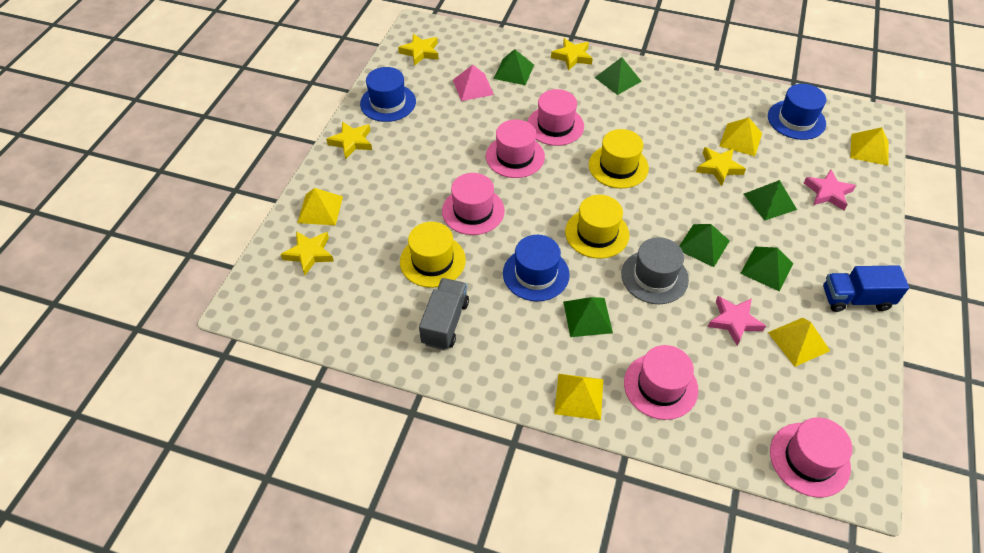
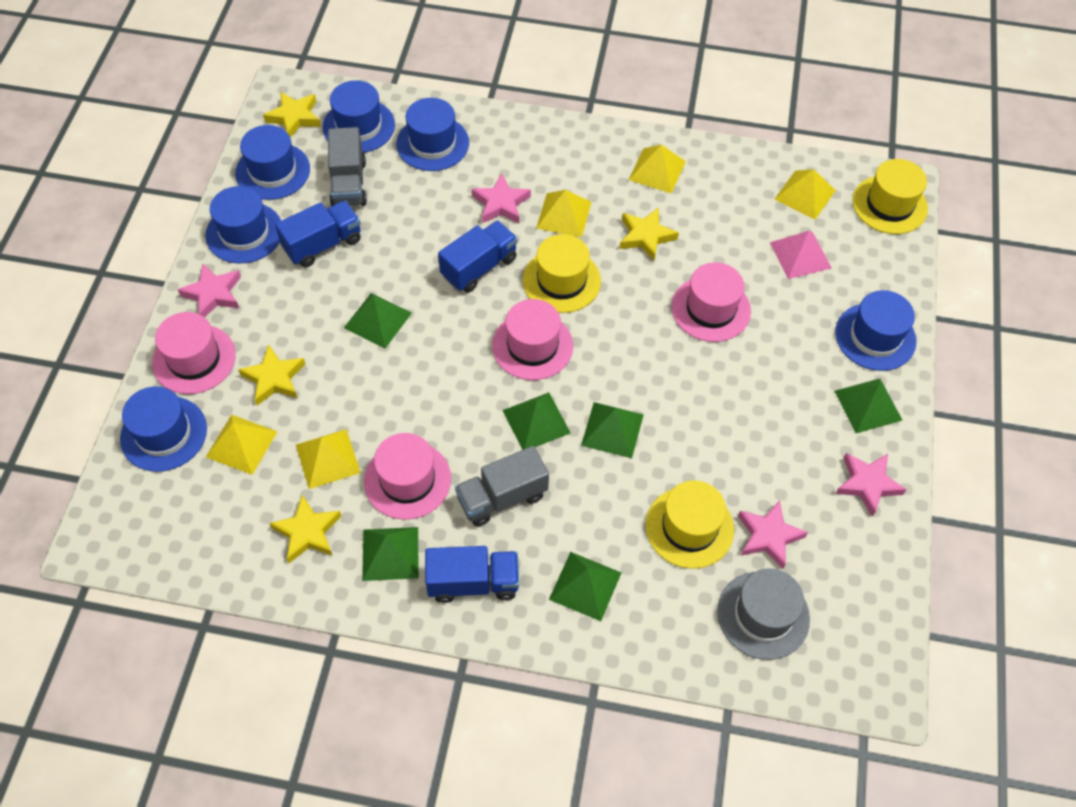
blue hat: 3 -> 6
blue truck: 1 -> 3
grey truck: 1 -> 2
pink hat: 5 -> 4
pink star: 2 -> 4
yellow star: 5 -> 4

